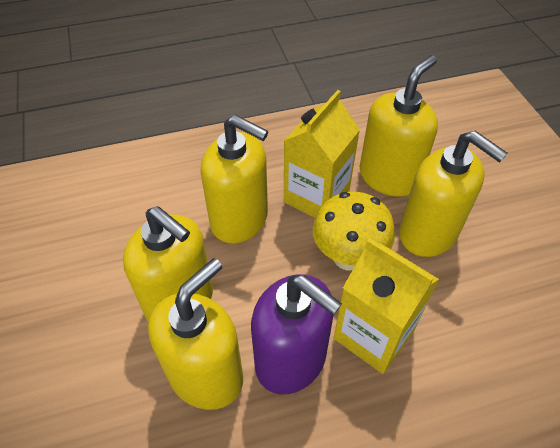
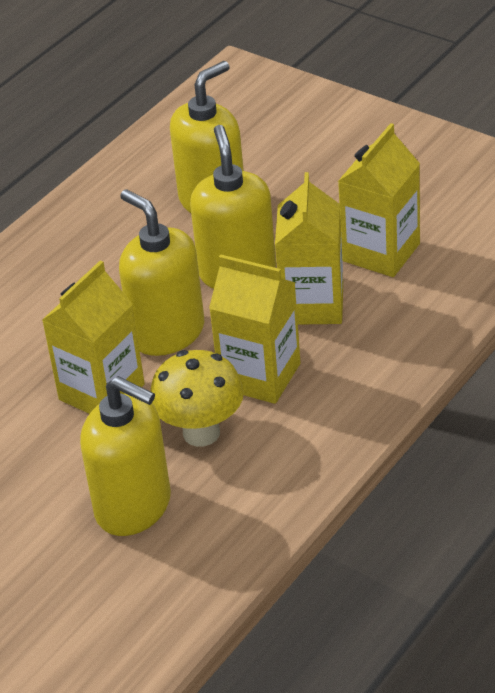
purple soap dispenser: 1 -> 0
yellow carton: 2 -> 4
yellow soap dispenser: 5 -> 4

